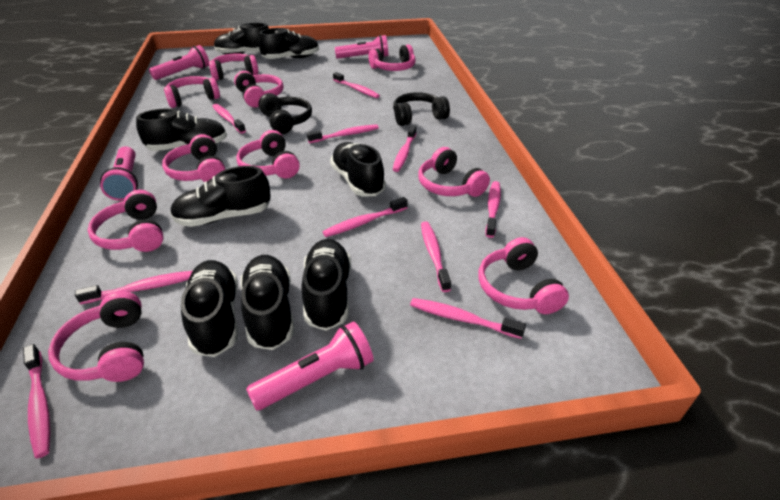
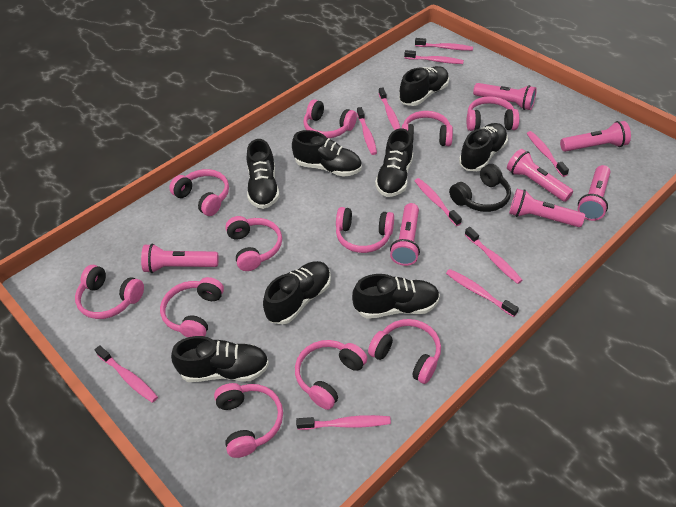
black headphones: 2 -> 1
pink flashlight: 4 -> 7
pink headphones: 10 -> 11

